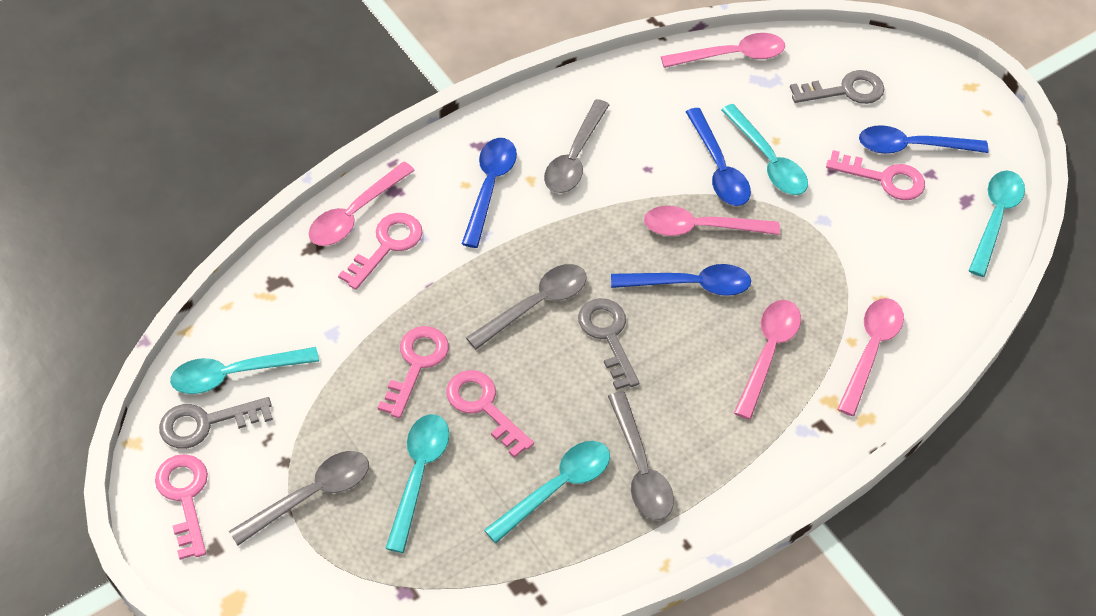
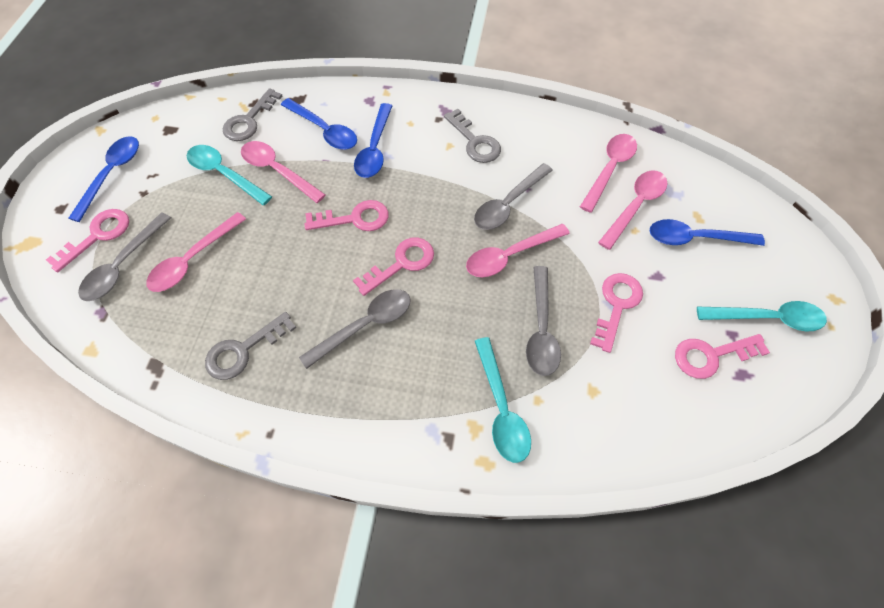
turquoise spoon: 5 -> 3

